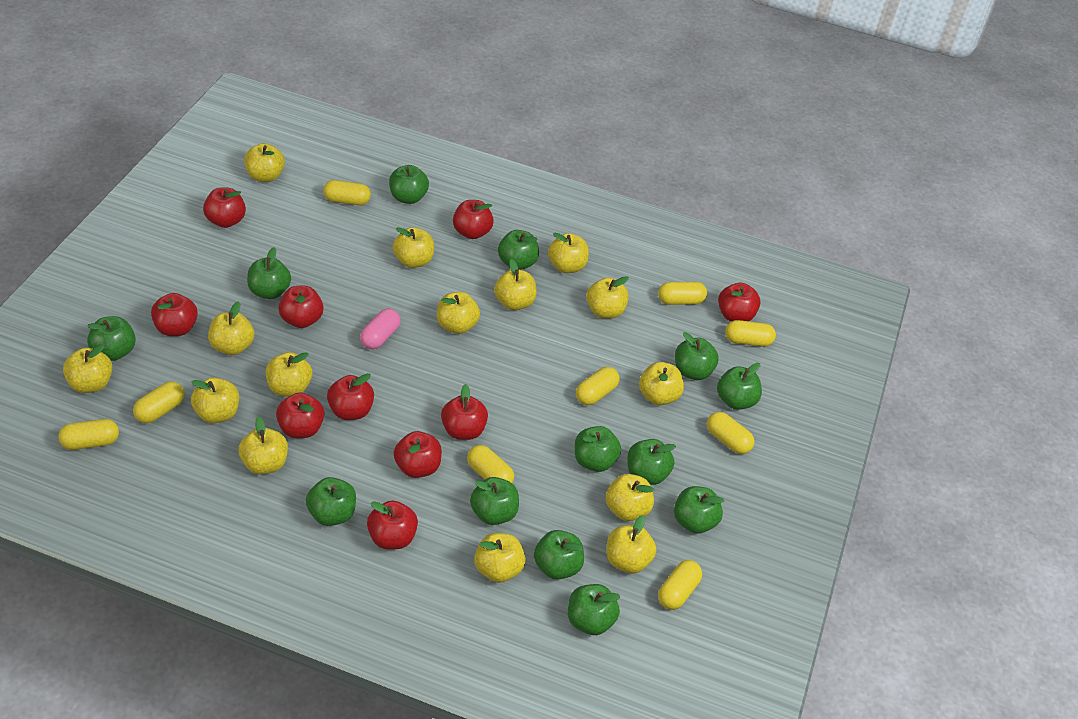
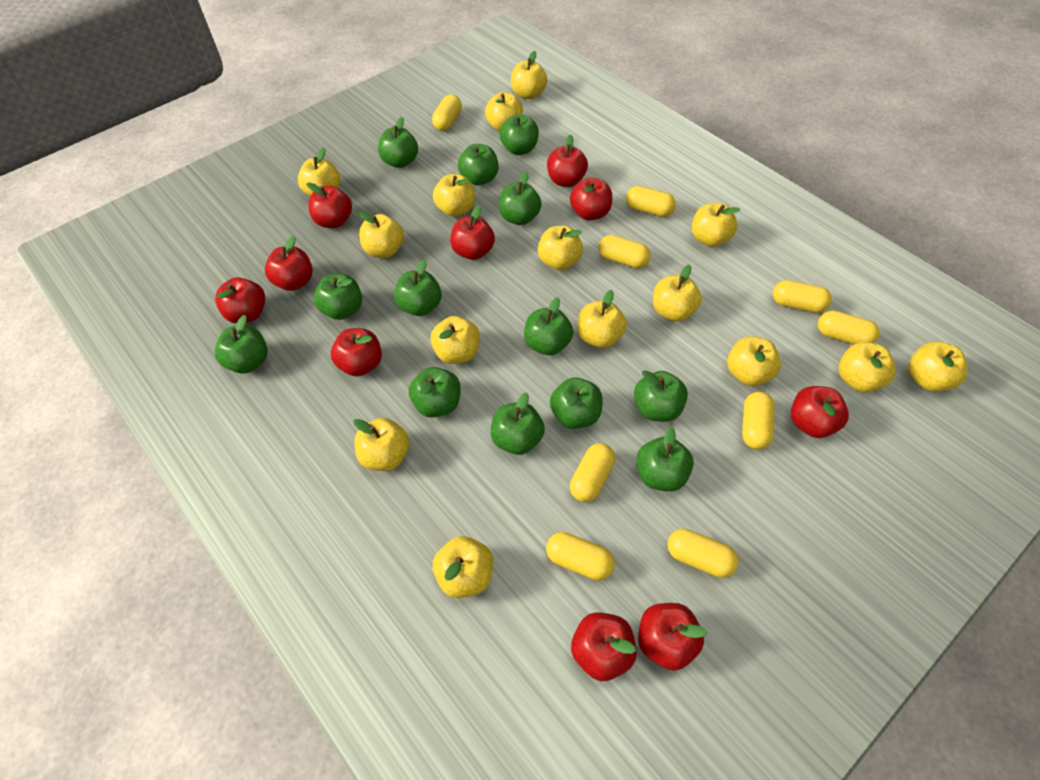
pink capsule: 1 -> 0

